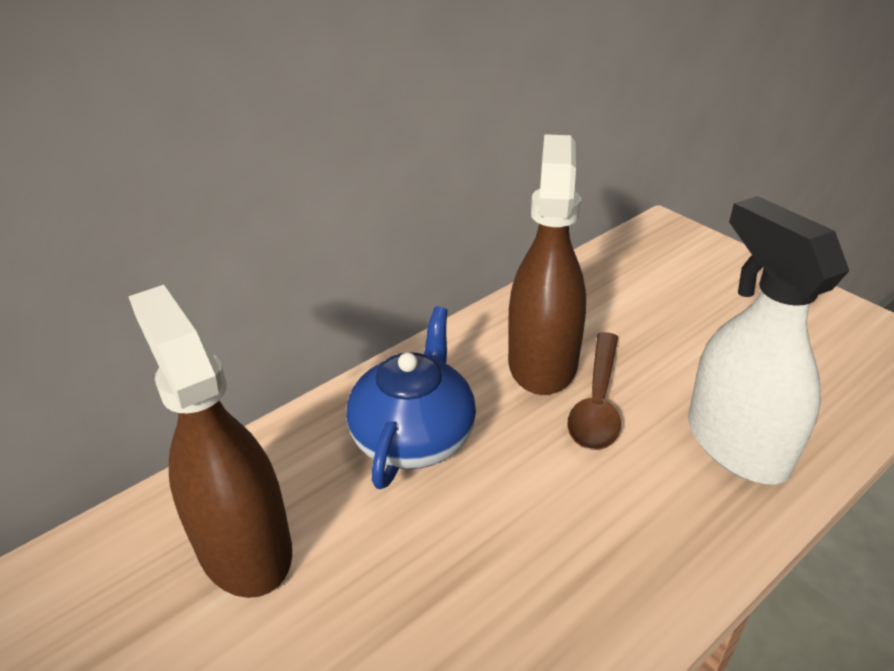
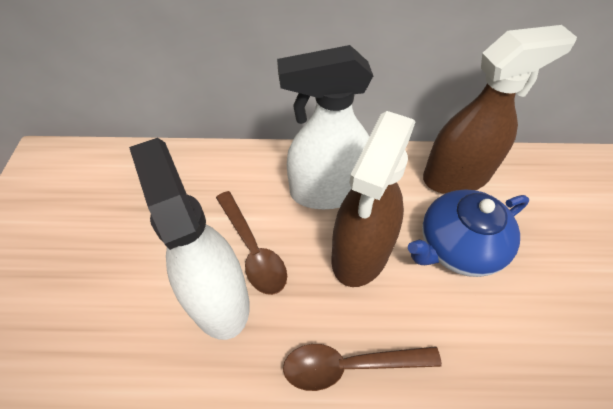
brown spoon: 1 -> 2
white spray bottle: 1 -> 2

